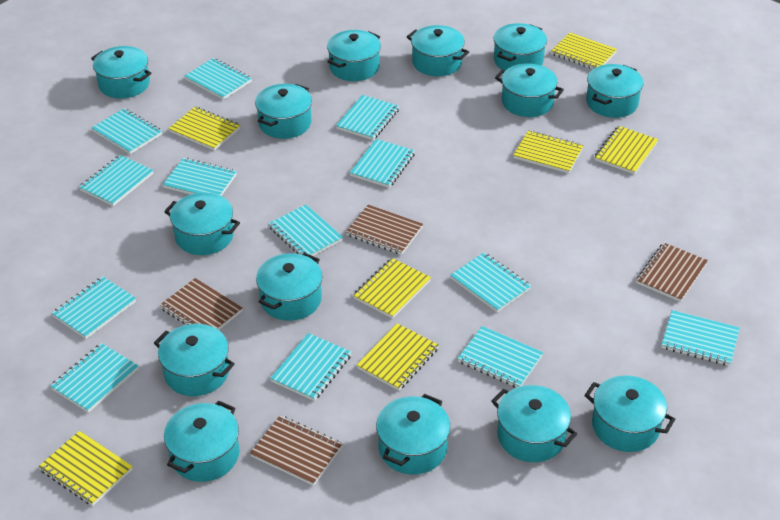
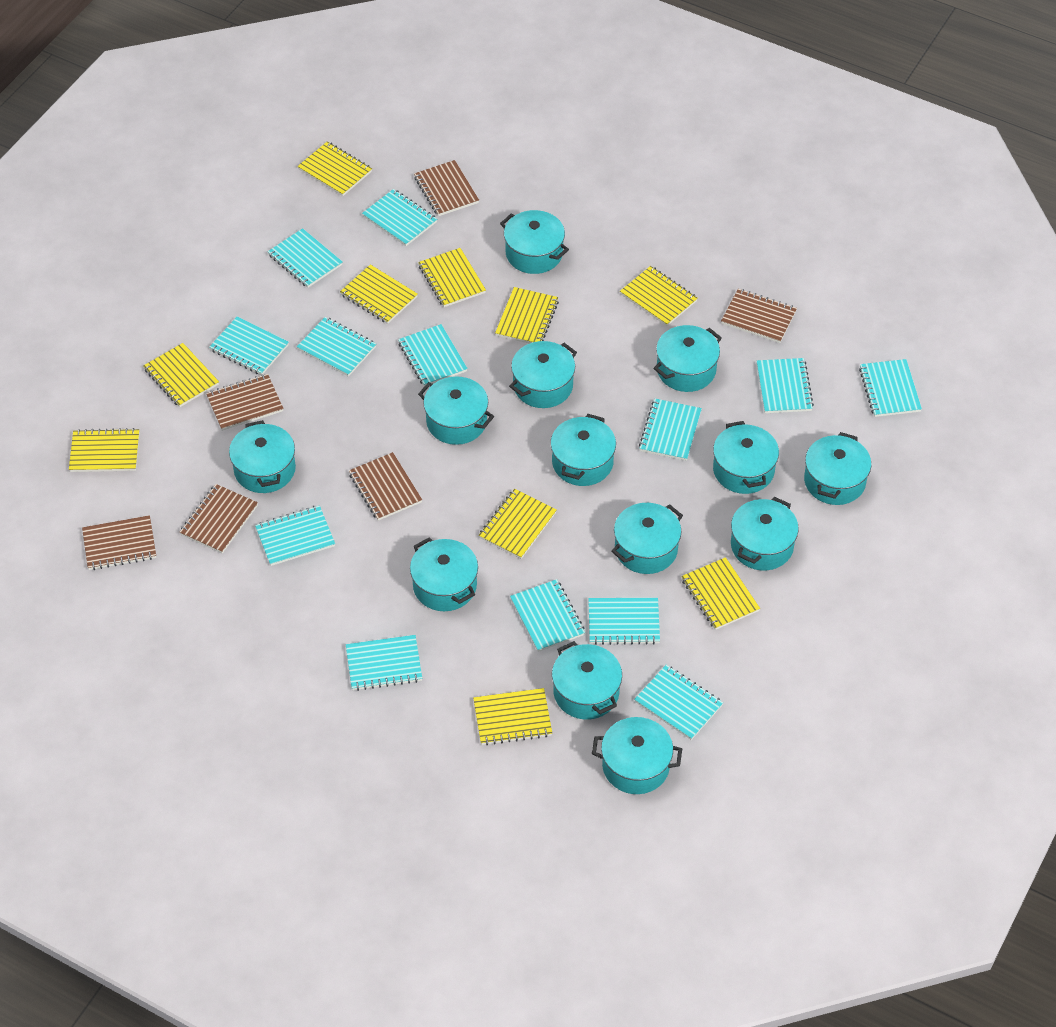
brown notebook: 4 -> 6
turquoise pot: 14 -> 13
yellow notebook: 7 -> 10

